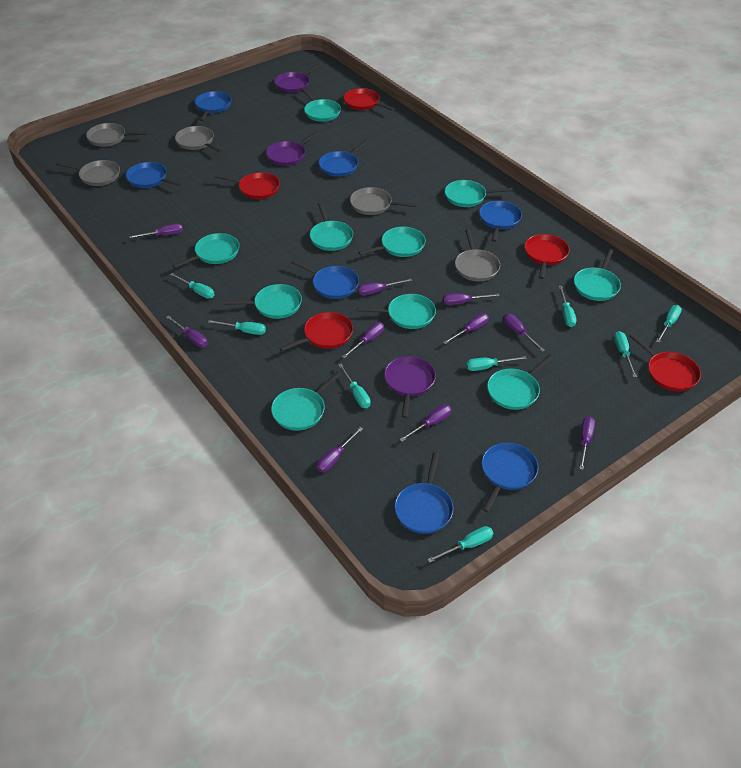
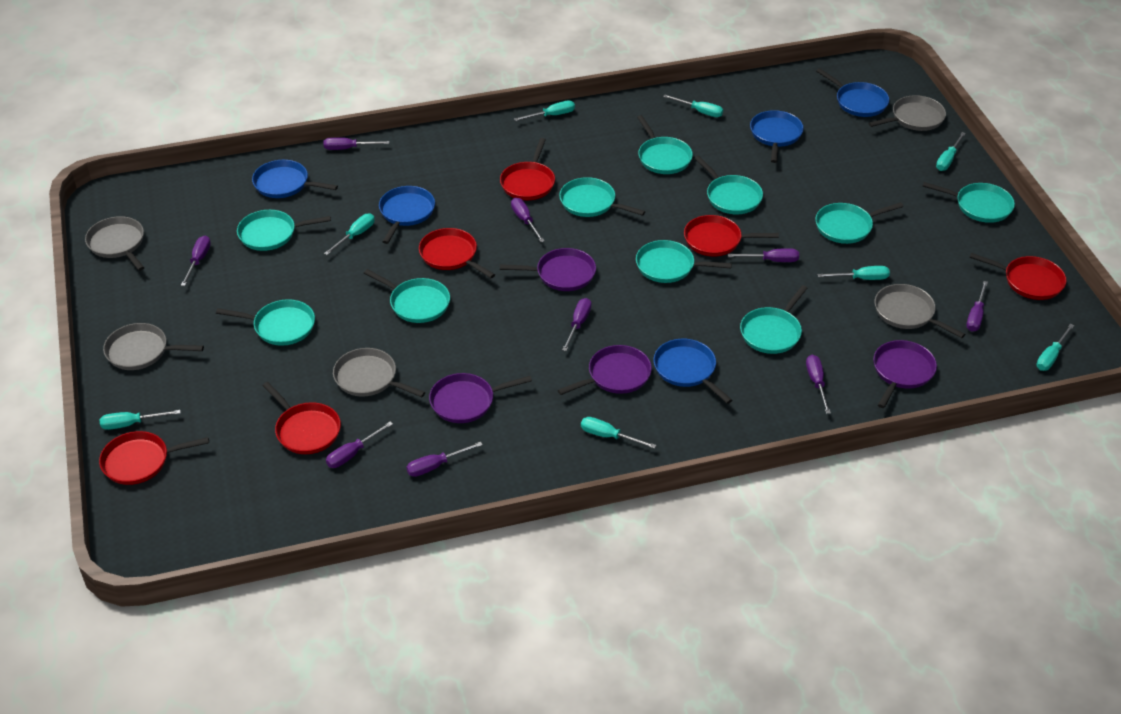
blue pan: 7 -> 5
purple pan: 3 -> 4
purple screwdriver: 10 -> 9
red pan: 5 -> 6

